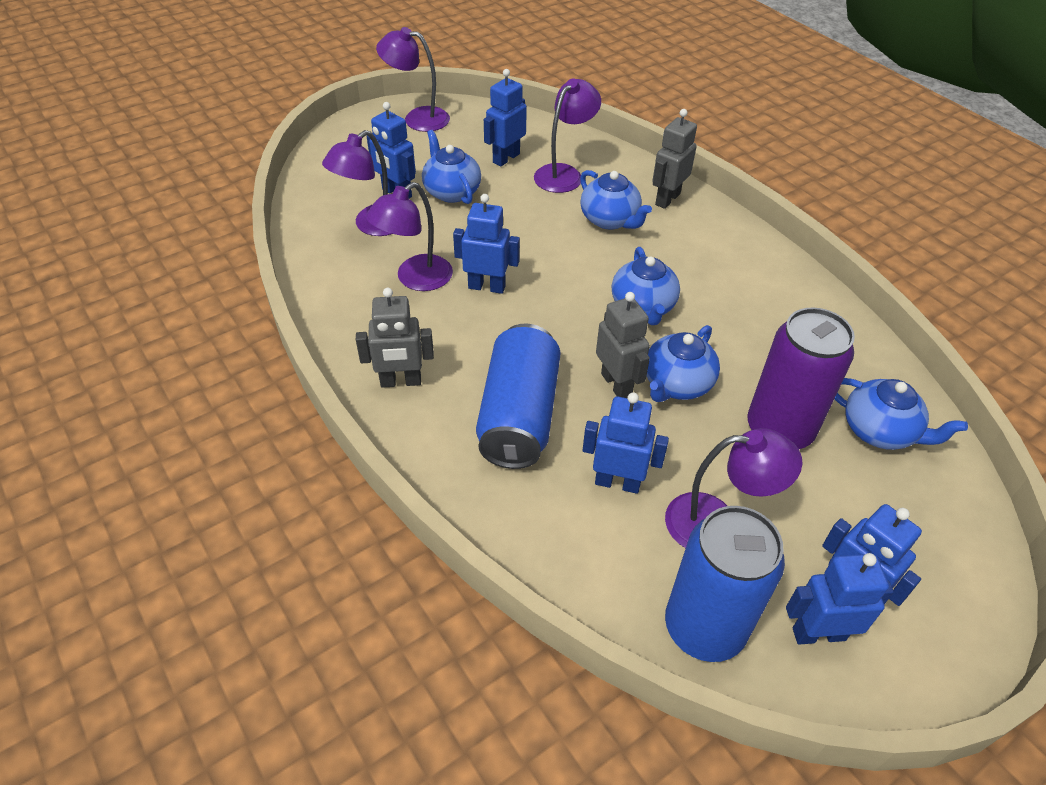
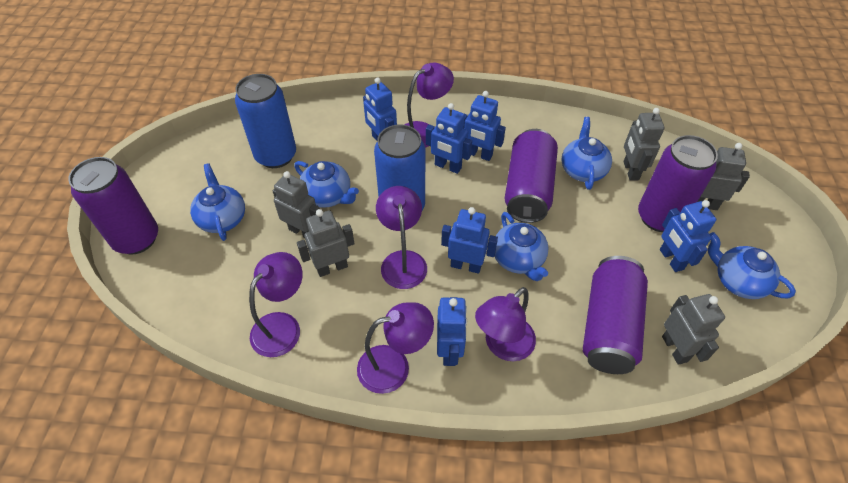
grey robot: 3 -> 5
purple can: 1 -> 4

